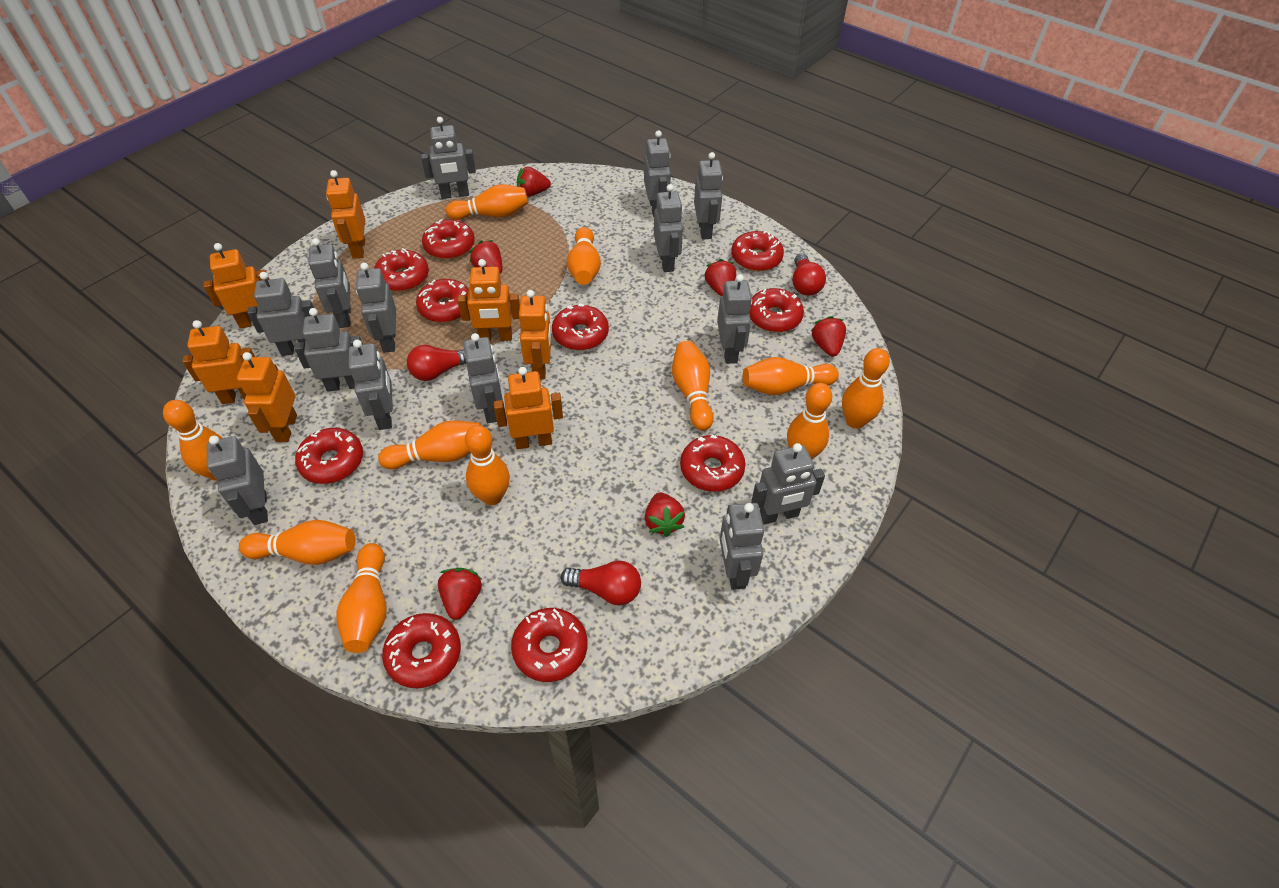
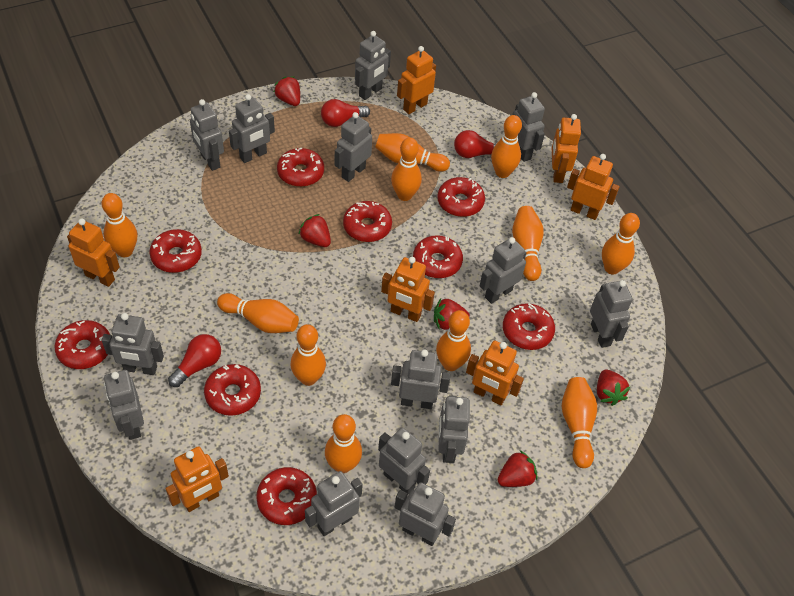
red donut: 10 -> 9
red strawberry: 6 -> 5

